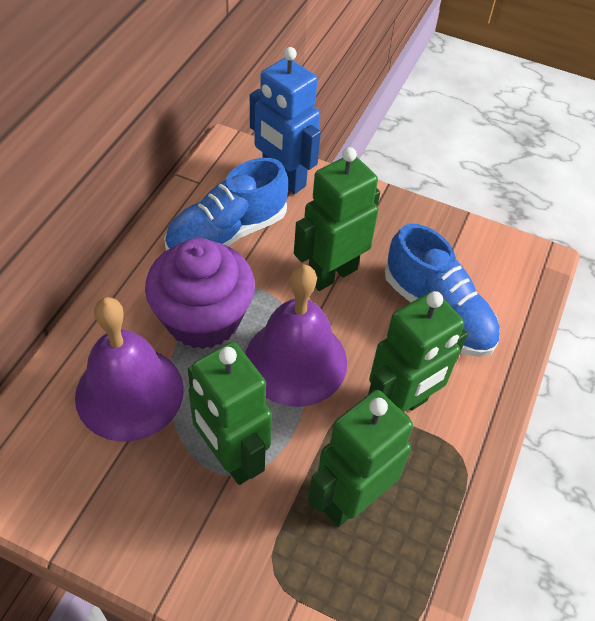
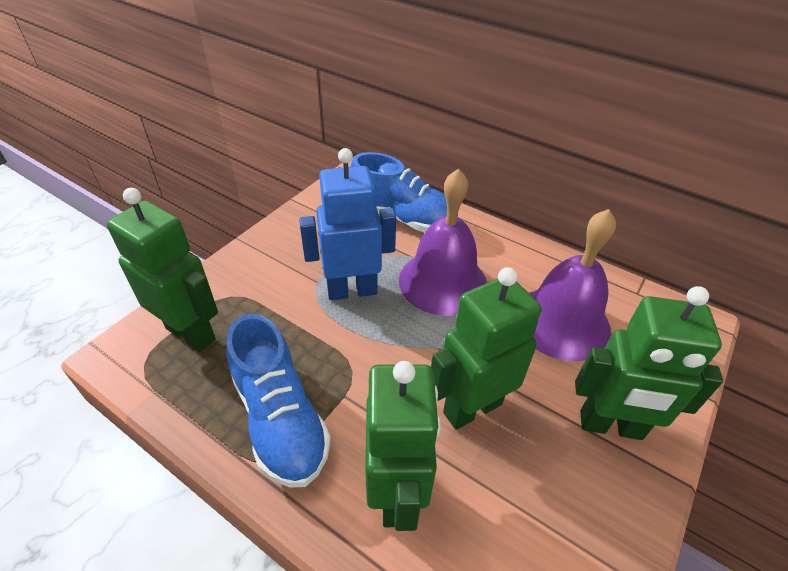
purple cupcake: 1 -> 0

